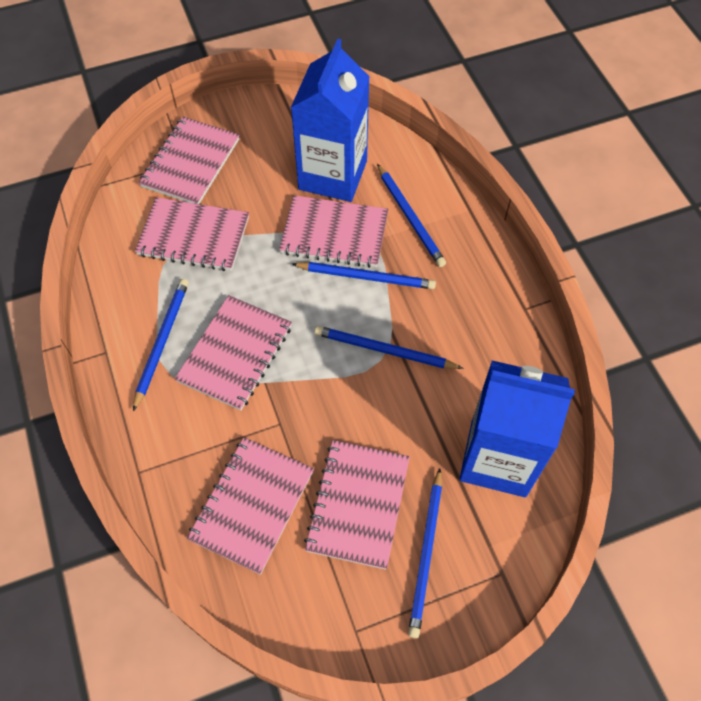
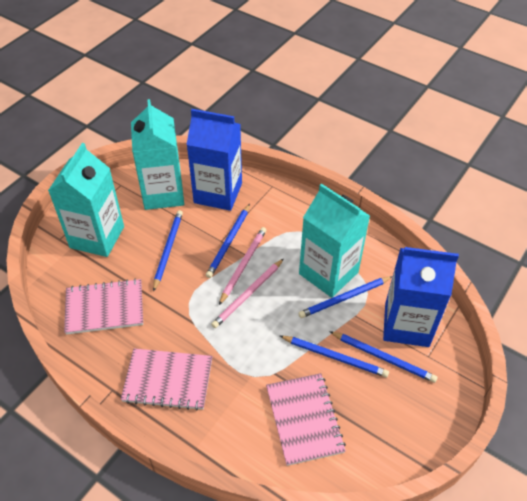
pink notebook: 6 -> 3
pink pencil: 0 -> 2
turquoise carton: 0 -> 3

